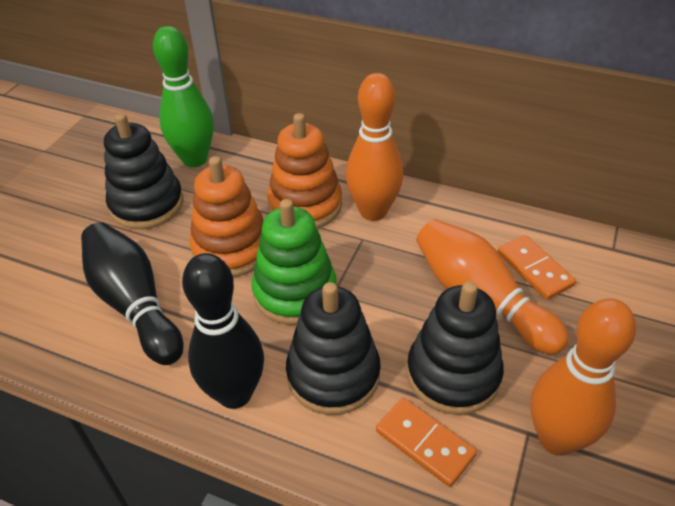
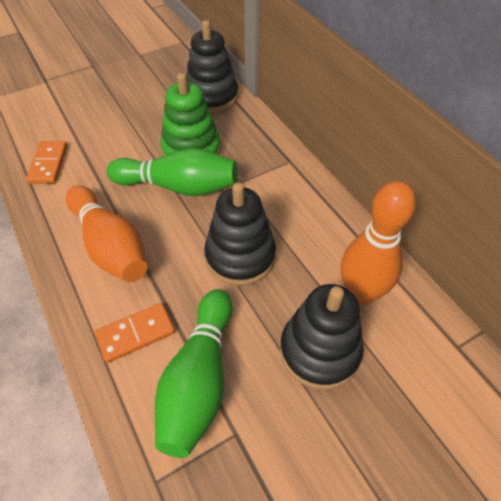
black bowling pin: 2 -> 0
green bowling pin: 1 -> 2
orange bowling pin: 3 -> 2
orange stacking toy: 2 -> 0

